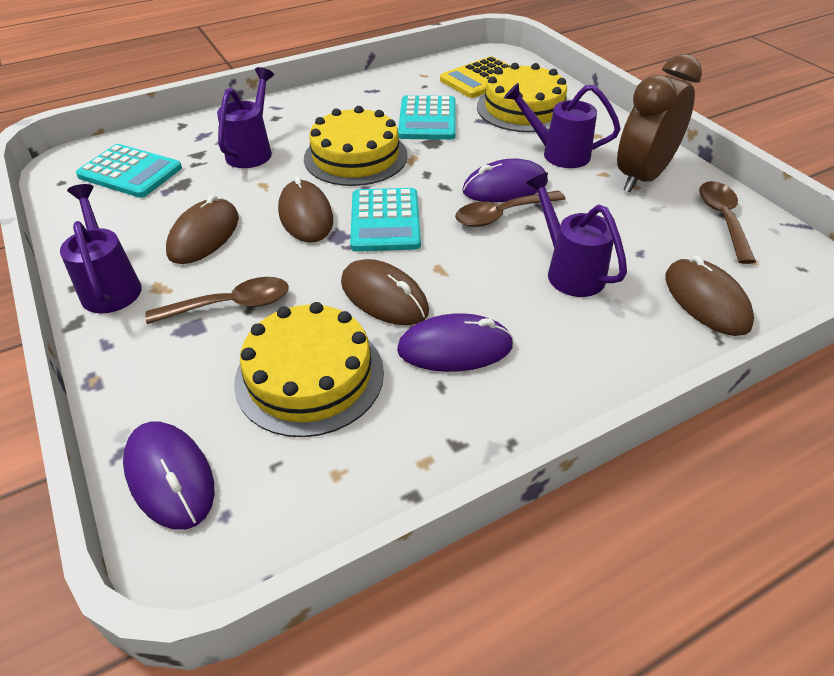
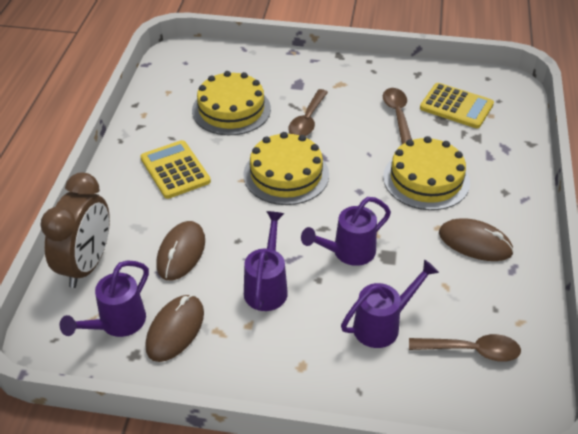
brown mouse: 4 -> 3
purple mouse: 3 -> 0
turquoise calculator: 3 -> 0
yellow calculator: 1 -> 2

